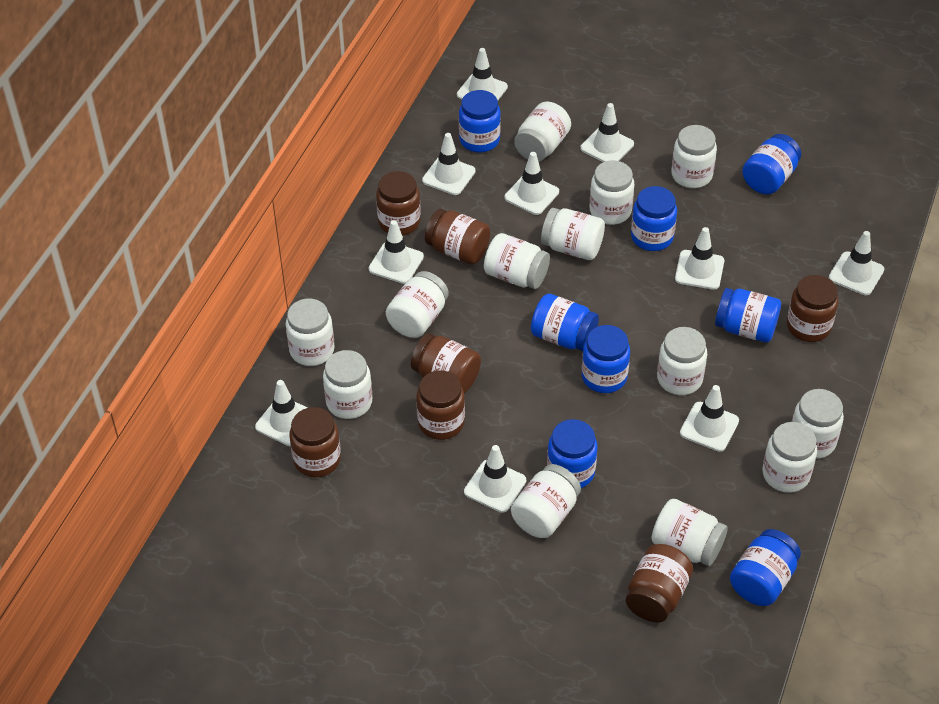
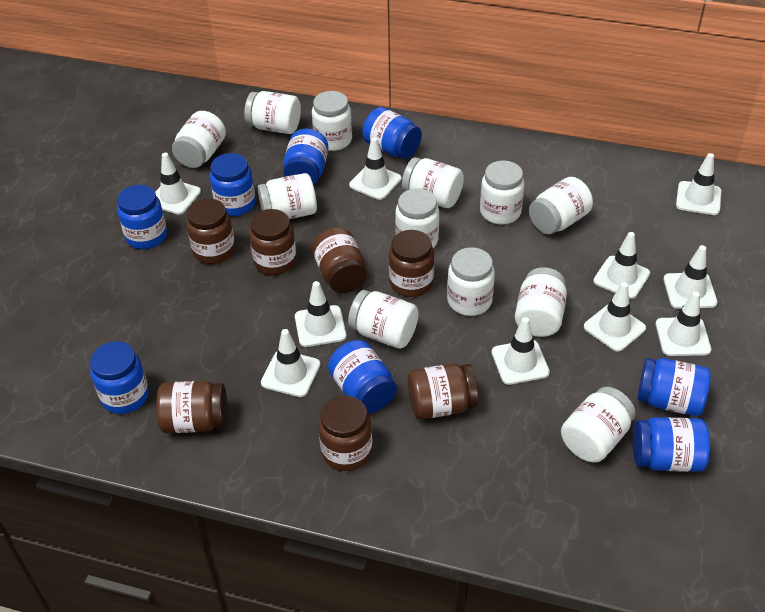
white jar: 13 -> 12

